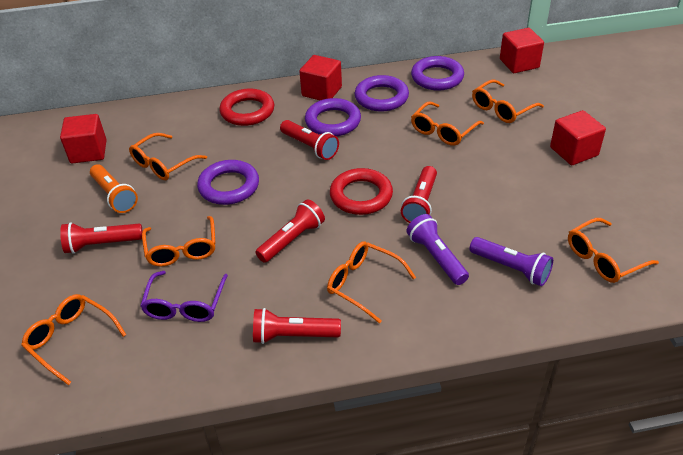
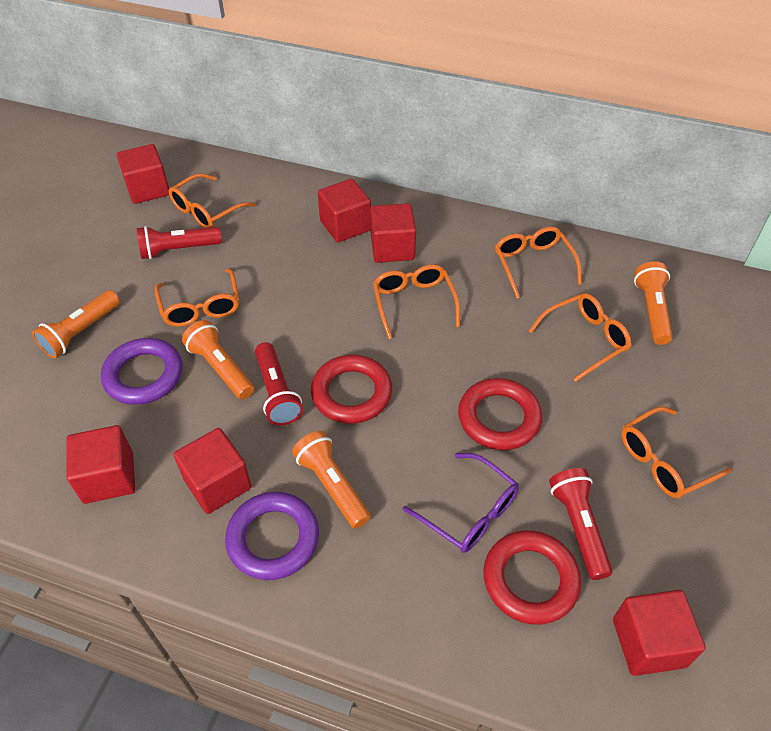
orange flashlight: 1 -> 4
orange glasses: 7 -> 6
purple flashlight: 2 -> 0
purple ring: 4 -> 2
red cube: 4 -> 6
red flashlight: 5 -> 3
red ring: 2 -> 3

